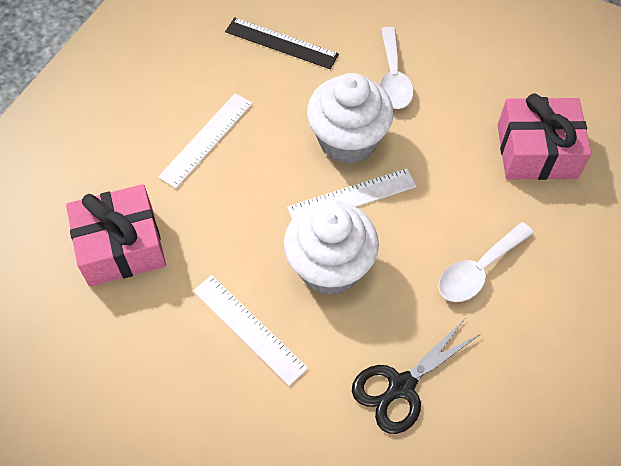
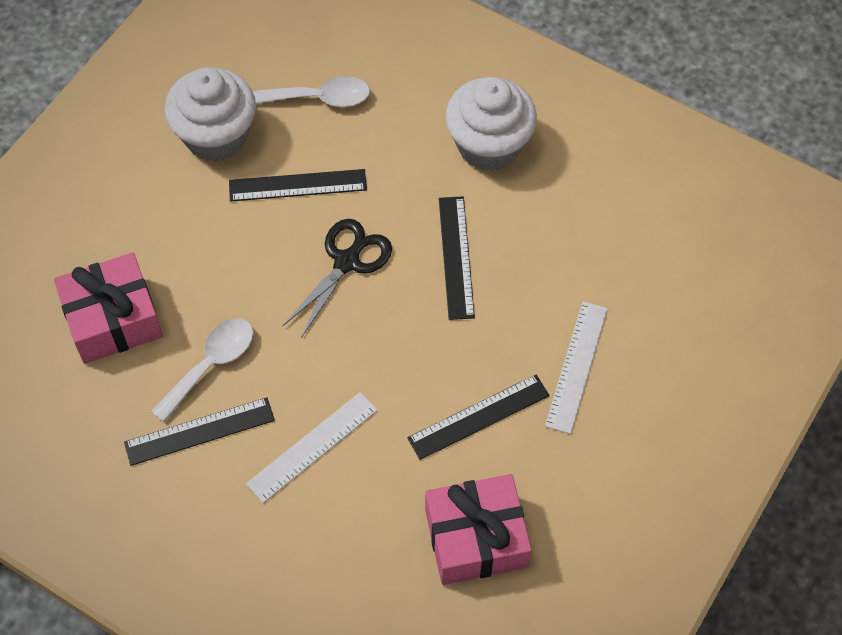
black ruler: 1 -> 4
white ruler: 3 -> 2

